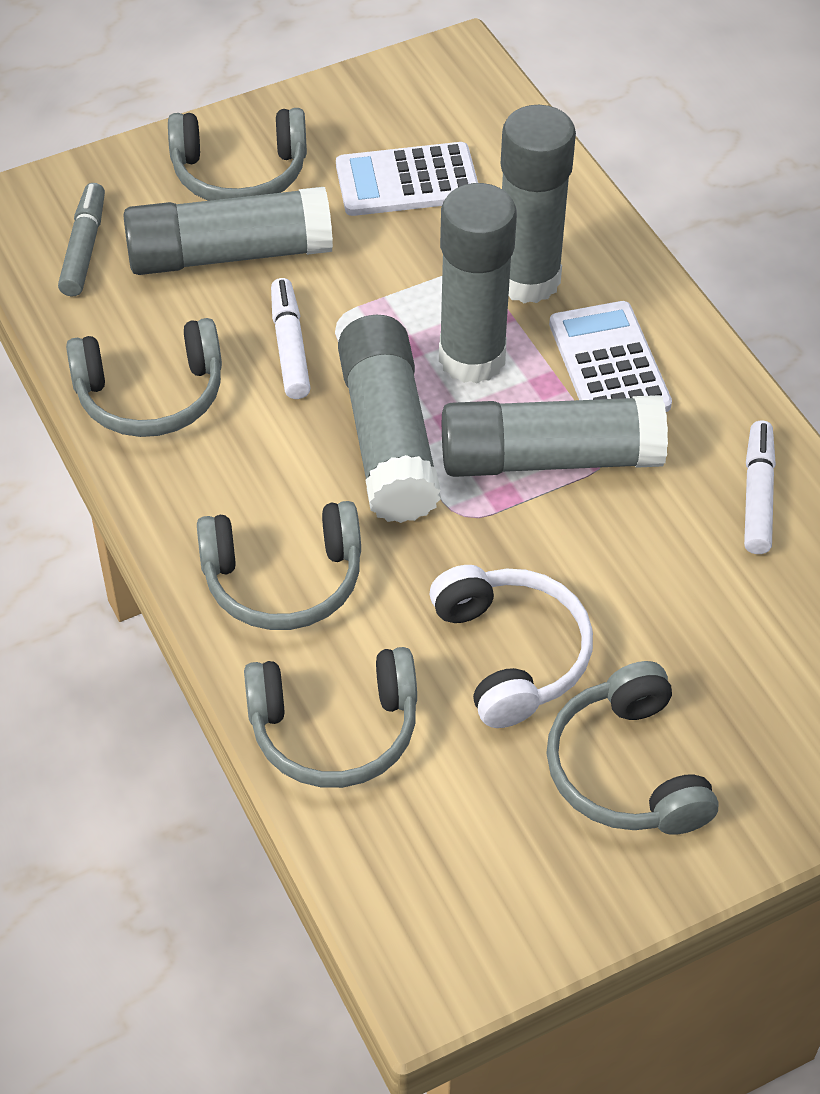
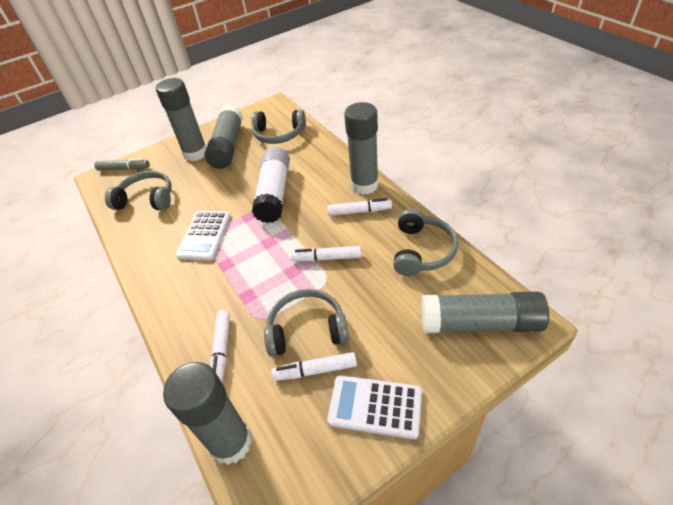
grey headphones: 5 -> 4
white glue stick: 0 -> 1
white headphones: 1 -> 0
white marker: 2 -> 4

